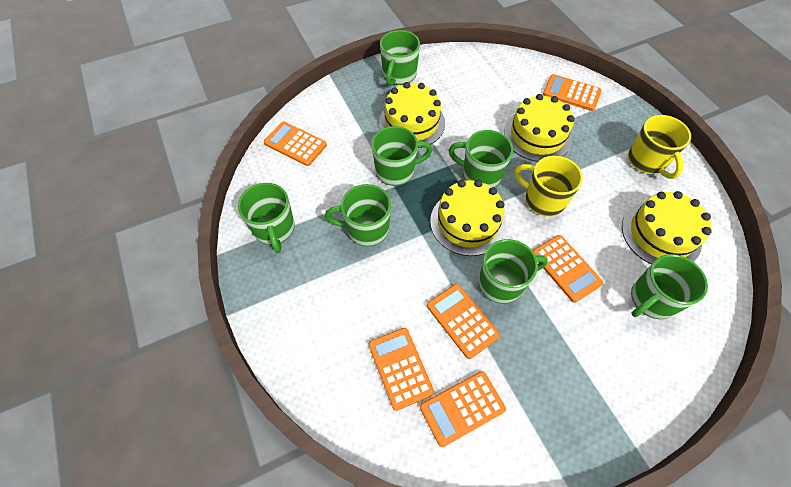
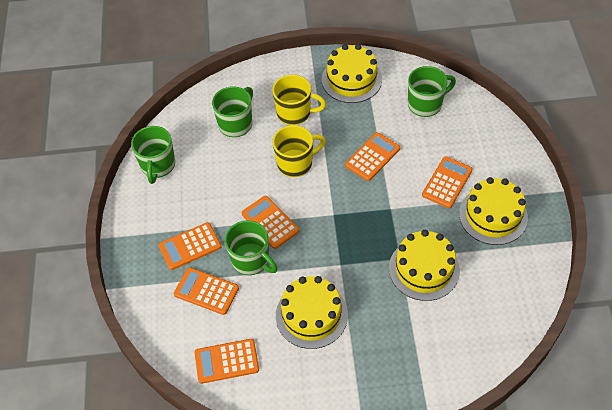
green mug: 7 -> 4

